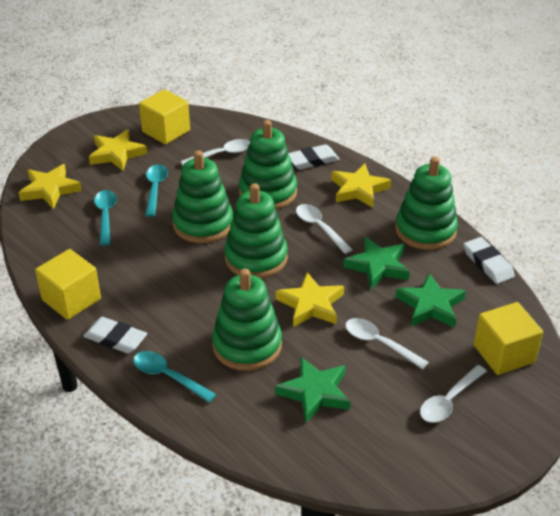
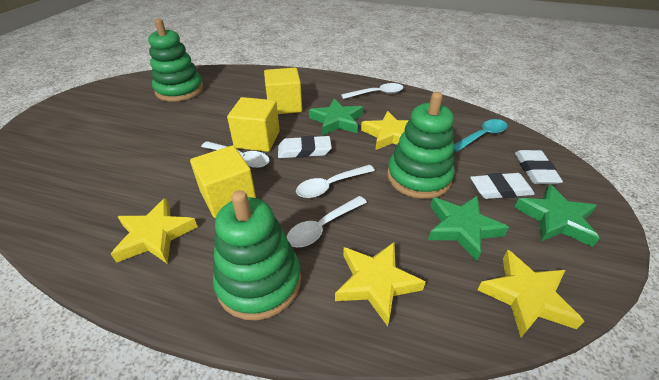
green stacking toy: 5 -> 3
turquoise spoon: 3 -> 1

